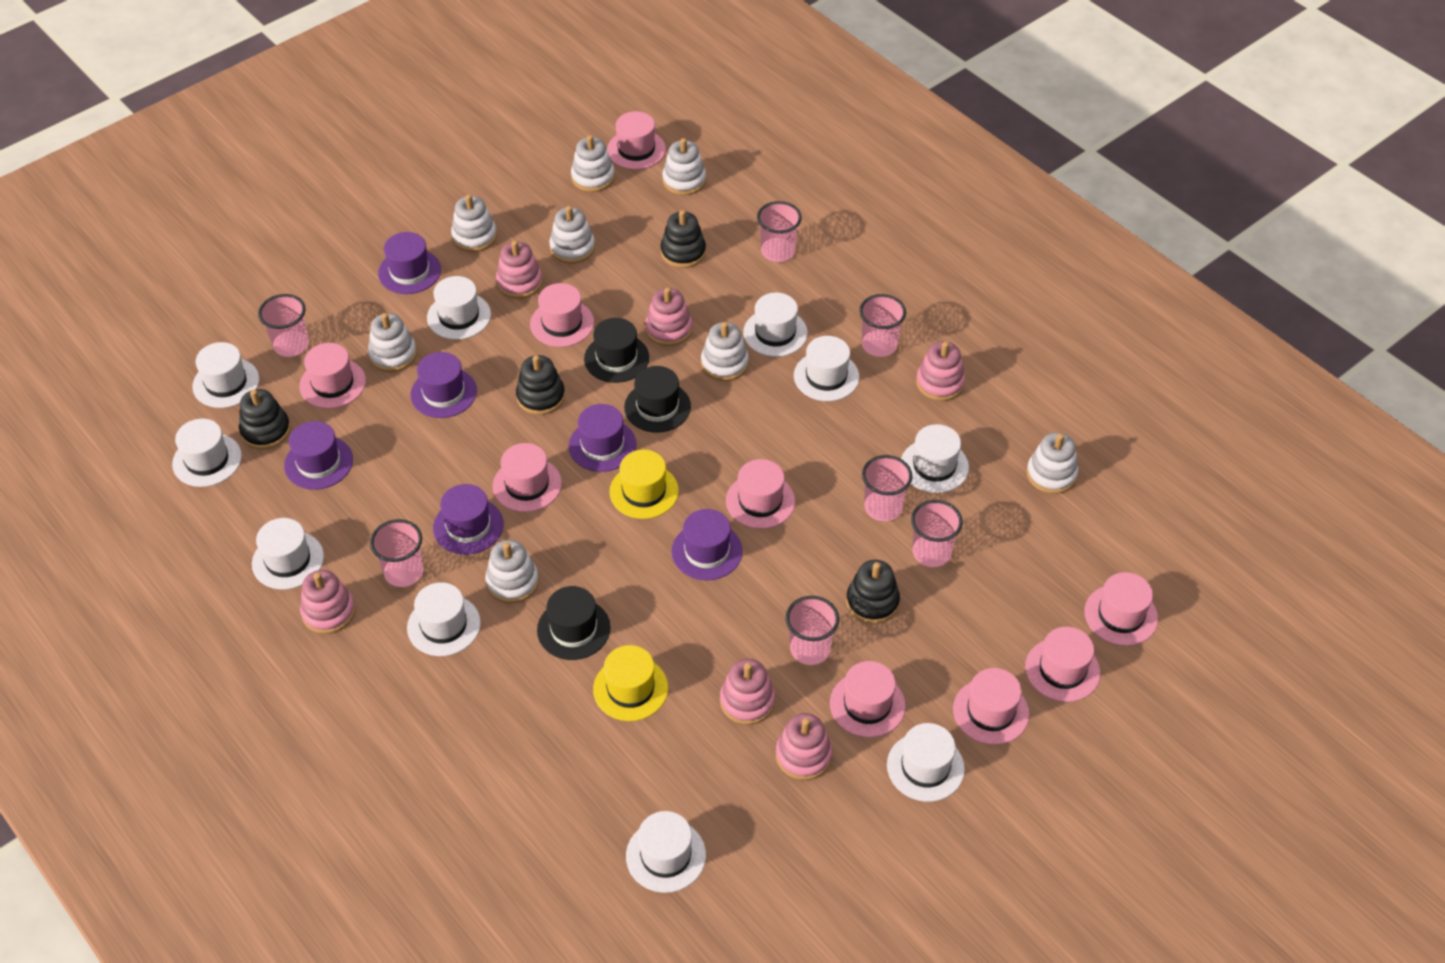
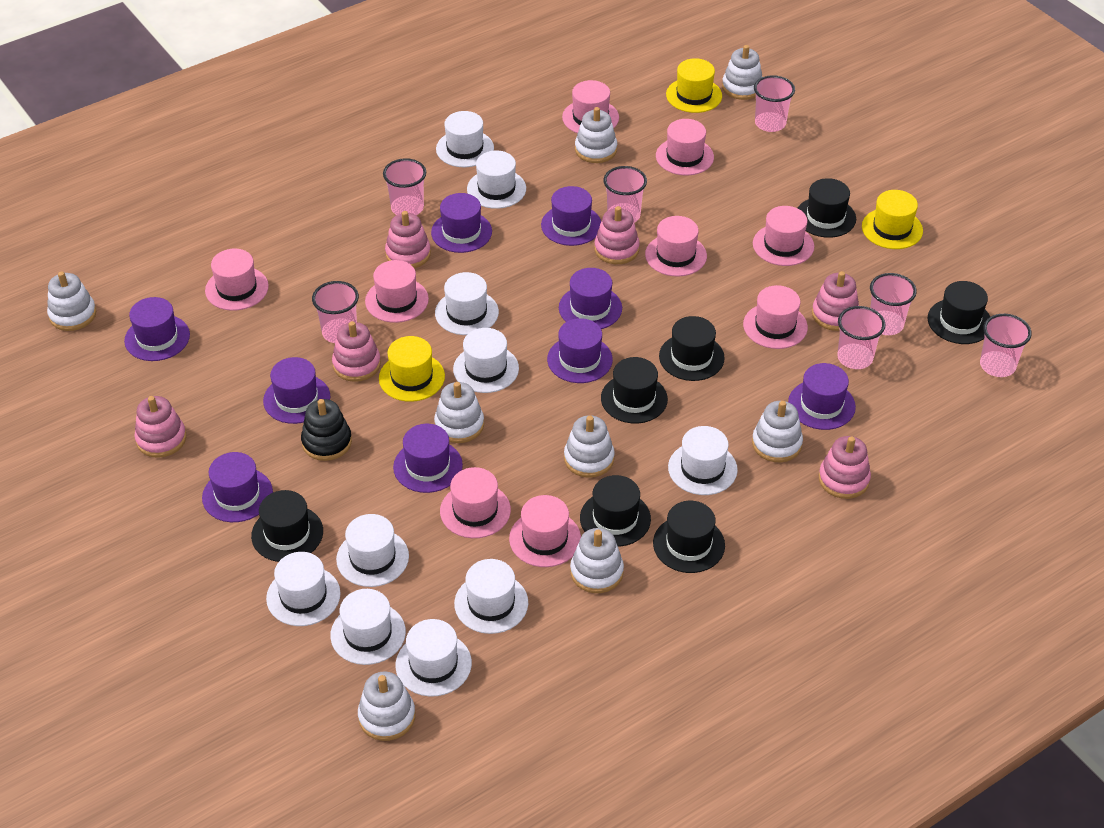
black hat: 3 -> 7
black stacking toy: 4 -> 1
purple hat: 6 -> 9
yellow hat: 2 -> 3

